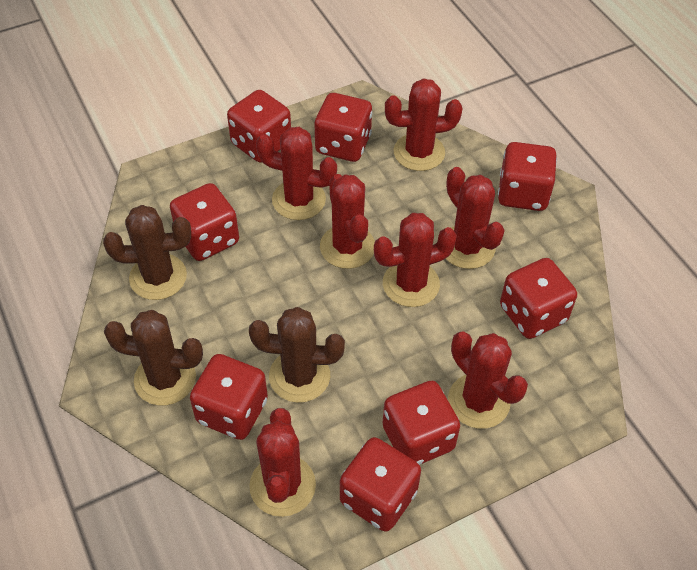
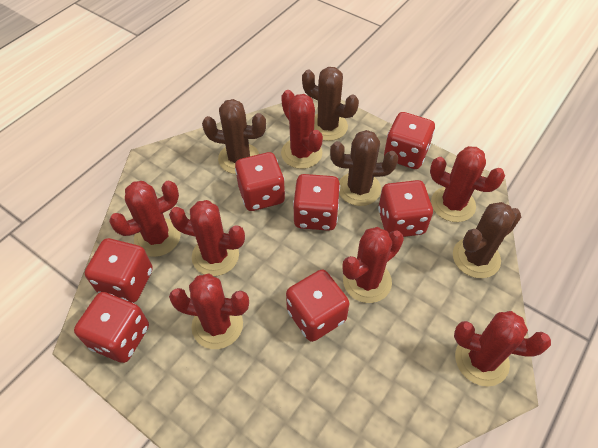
brown cactus: 3 -> 4
red dice: 8 -> 7

